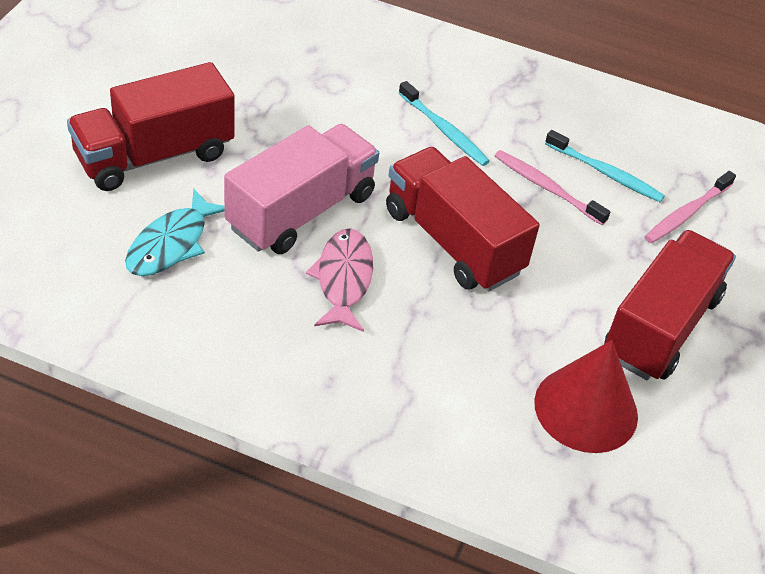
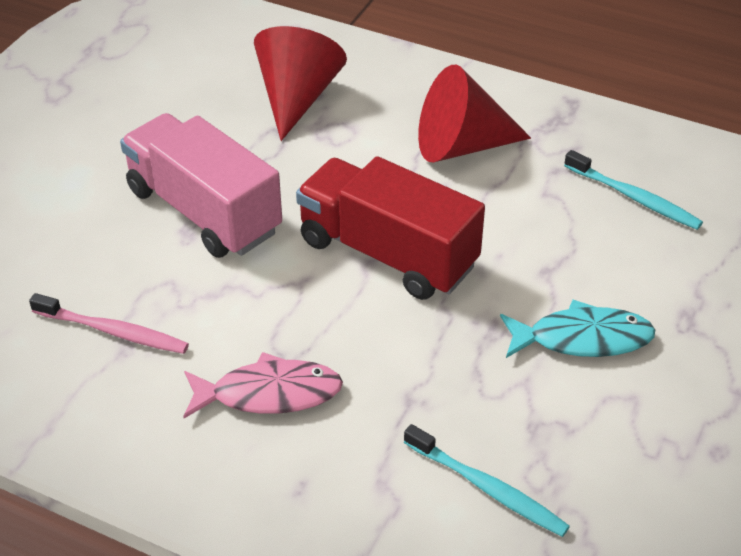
pink toothbrush: 2 -> 1
red cone: 1 -> 2
red truck: 3 -> 1

